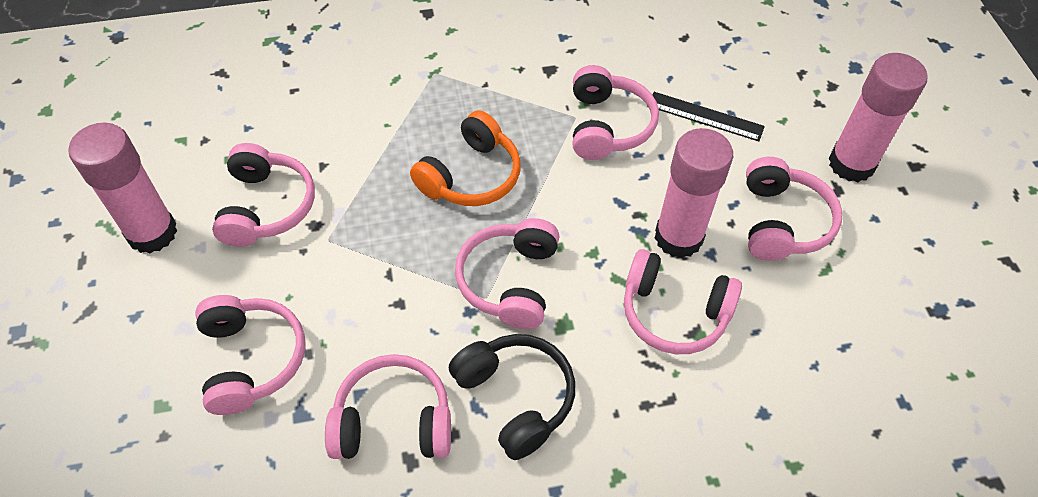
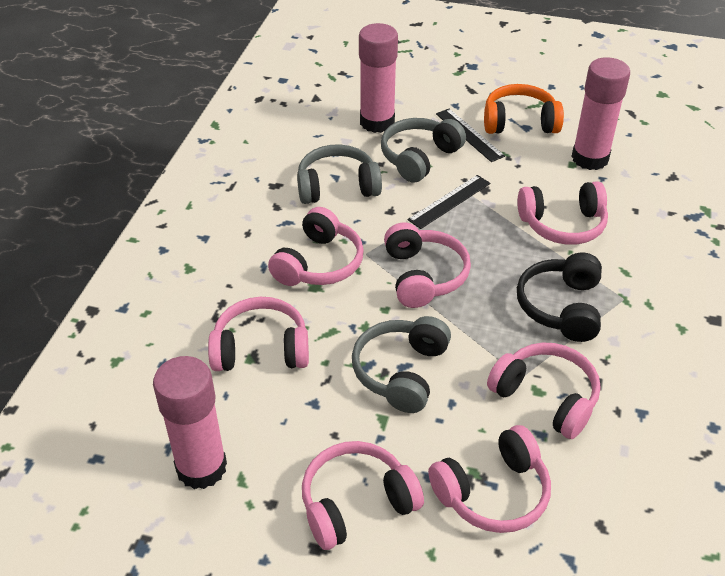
black ruler: 1 -> 2
grey headphones: 0 -> 3

